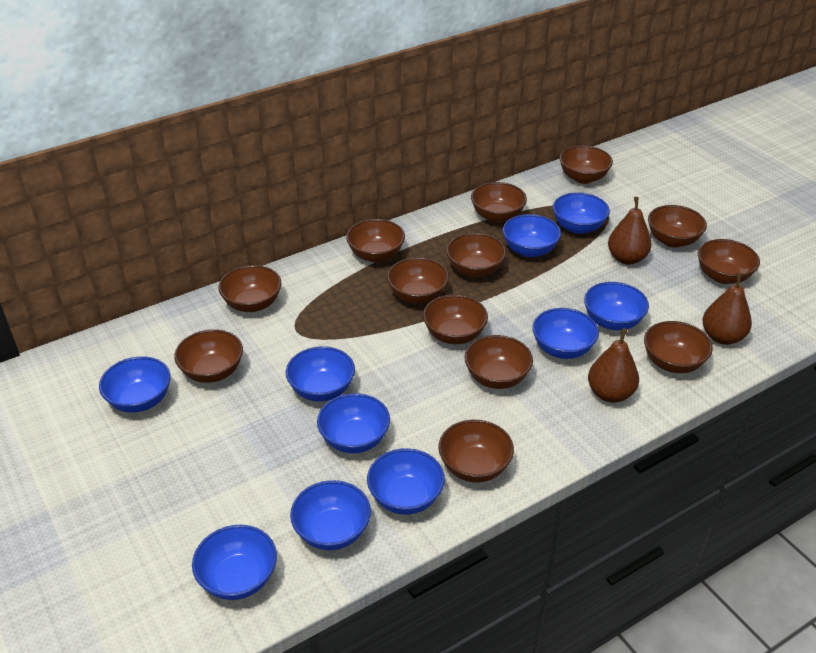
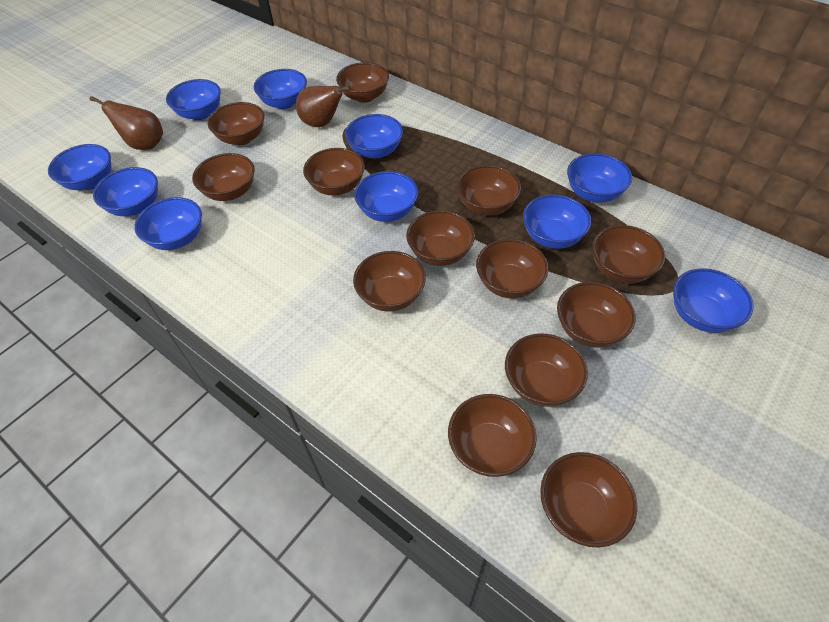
brown pear: 3 -> 2

